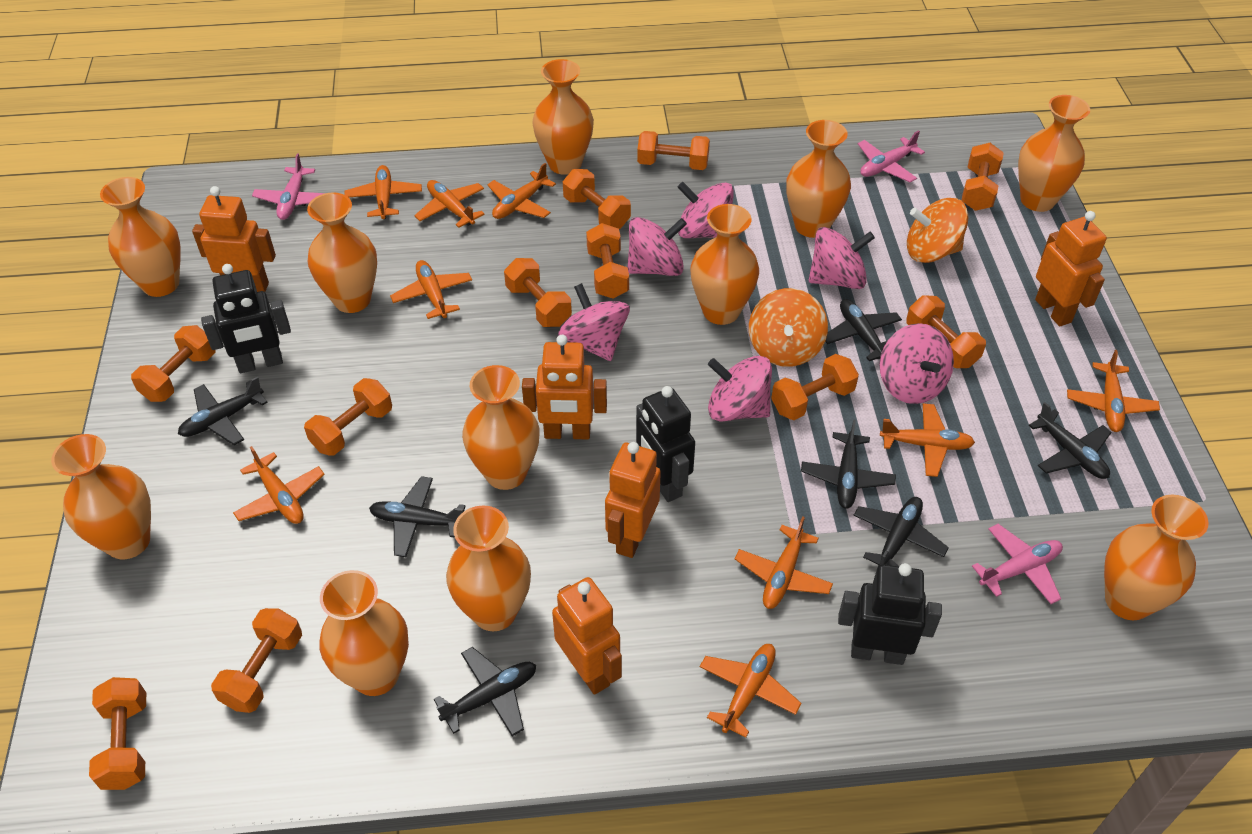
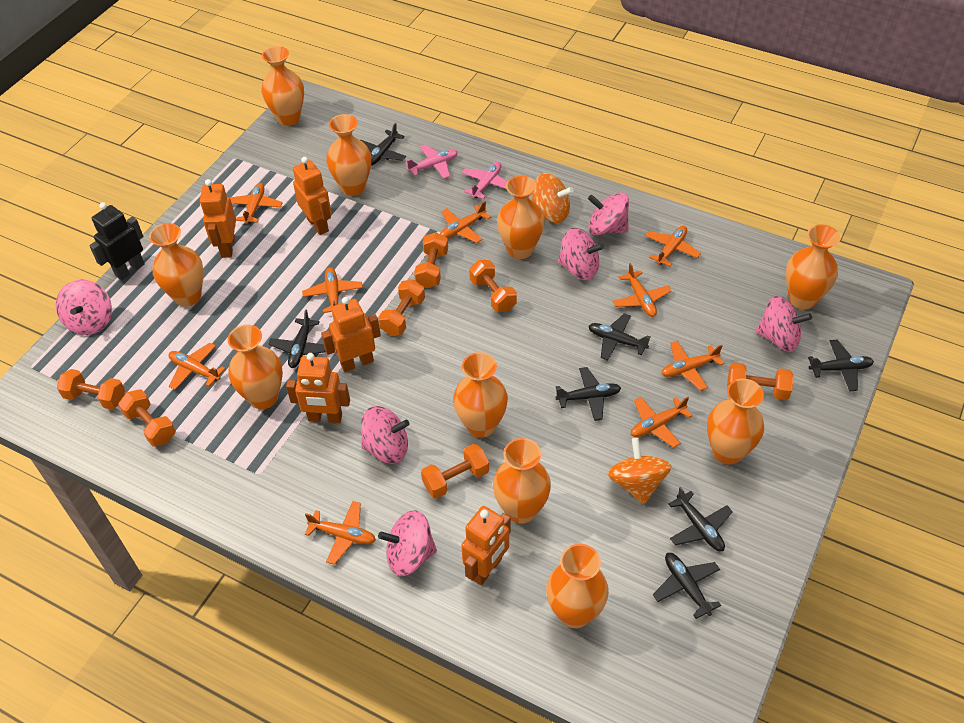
black robot: 3 -> 1
orange dumbbell: 11 -> 7
orange vase: 11 -> 10
pink plane: 3 -> 2

